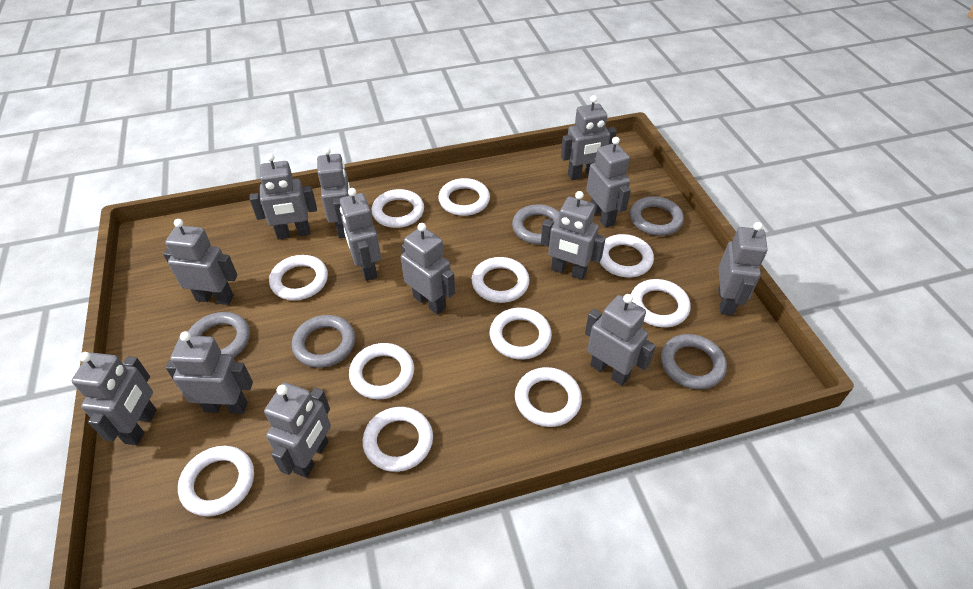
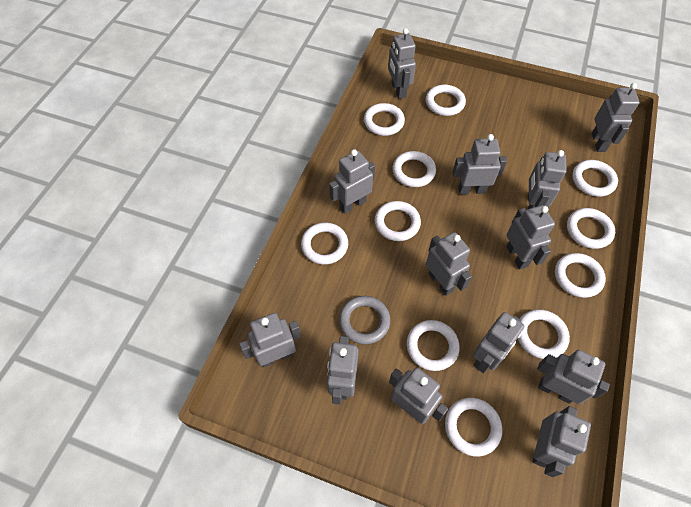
grey ring: 5 -> 1

